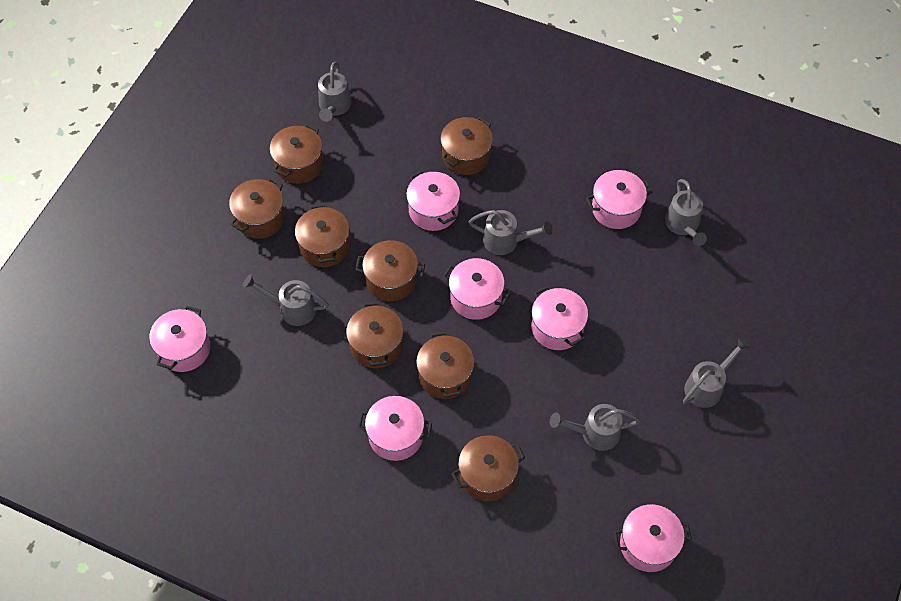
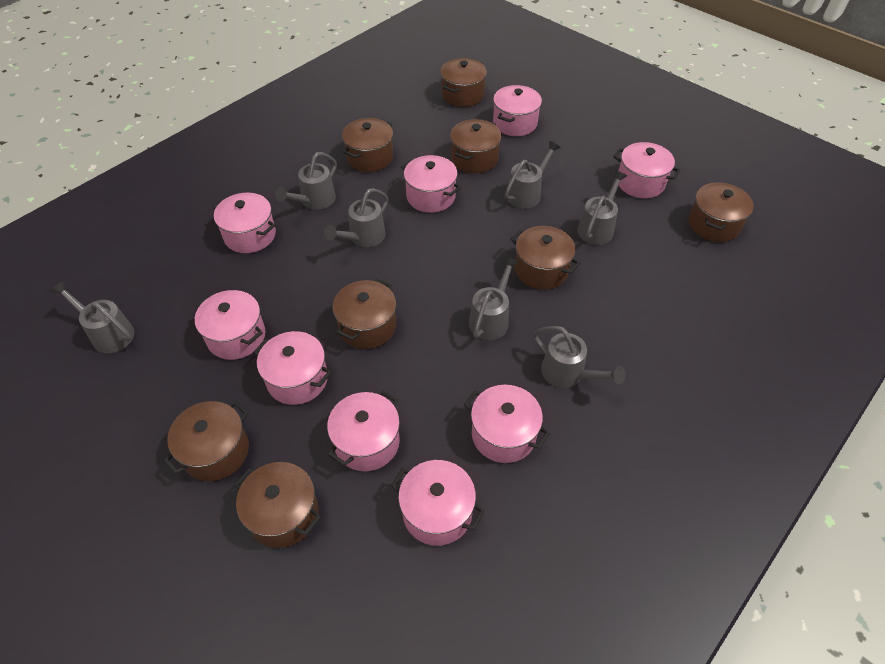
grey watering can: 6 -> 7
pink pot: 7 -> 9

